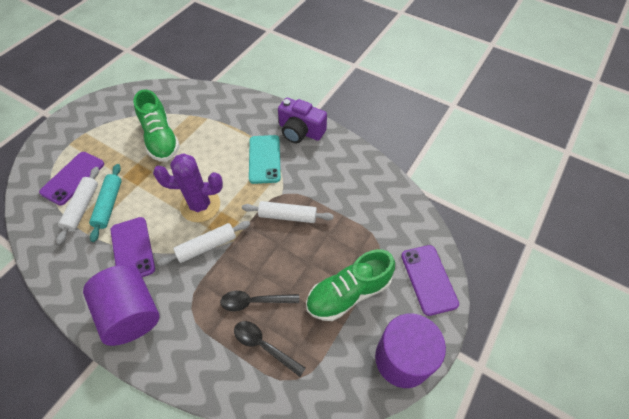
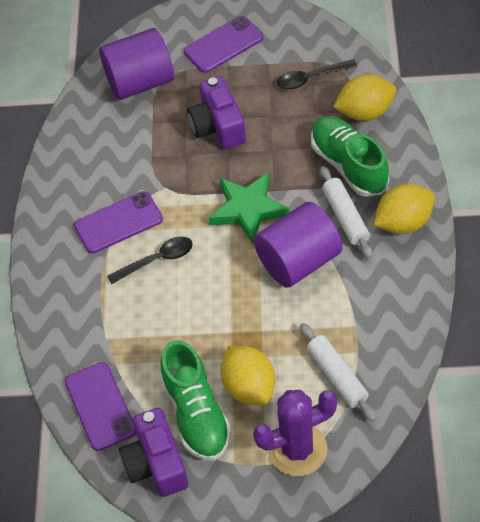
green star: 0 -> 1
purple camera: 1 -> 2
turquoise phone: 1 -> 0
turquoise rolling pin: 1 -> 0
white rolling pin: 3 -> 2
yellow lemon: 0 -> 3

